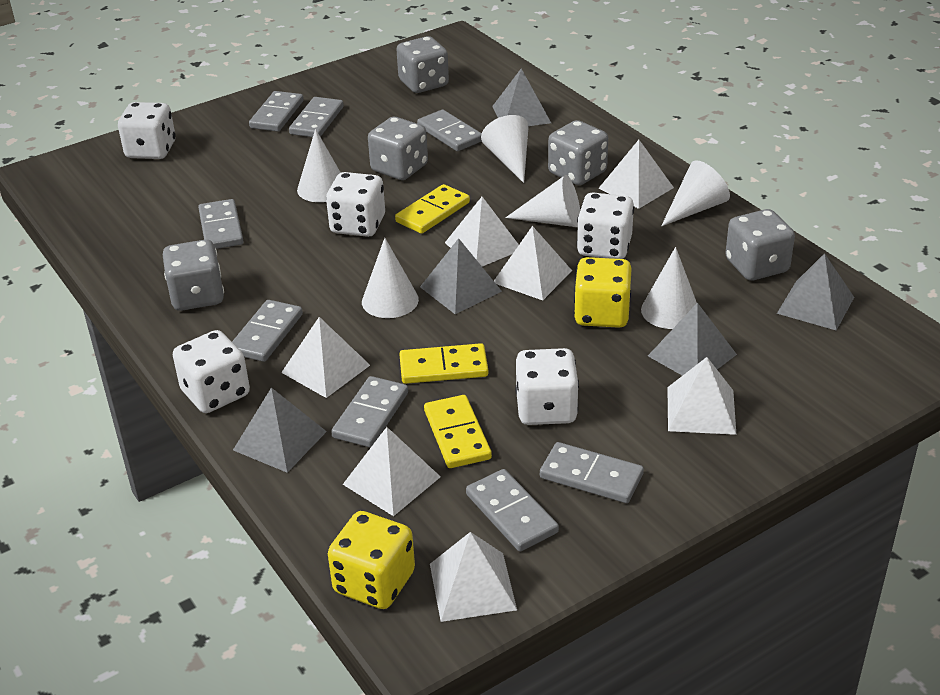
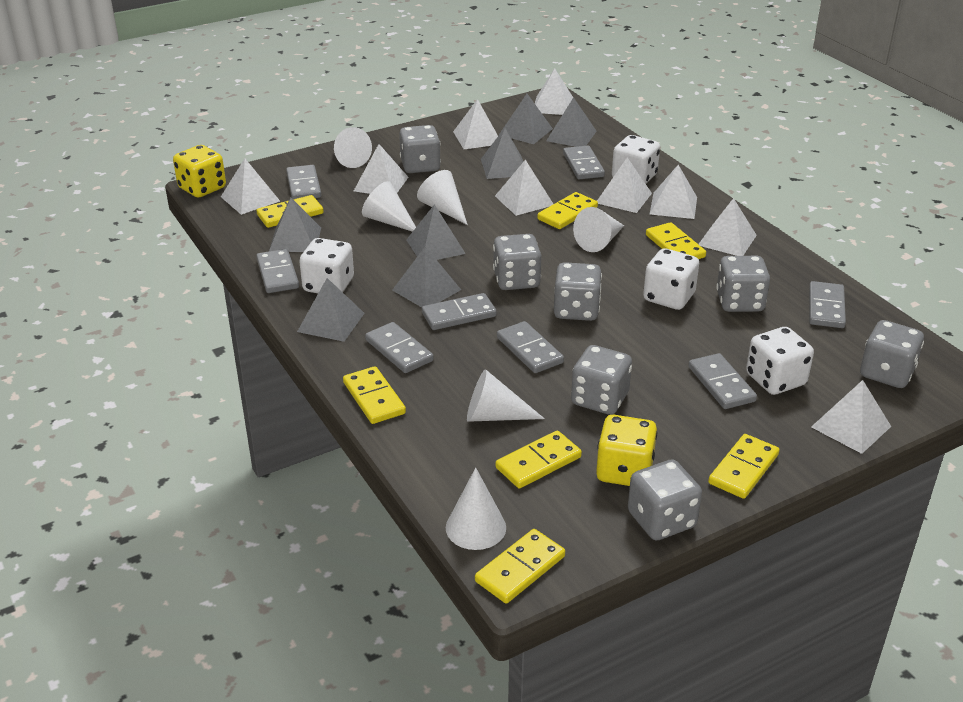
grey dice: 5 -> 7
grey pyramid: 5 -> 7
white dice: 5 -> 4
white pyramid: 7 -> 9
yellow domino: 3 -> 7

